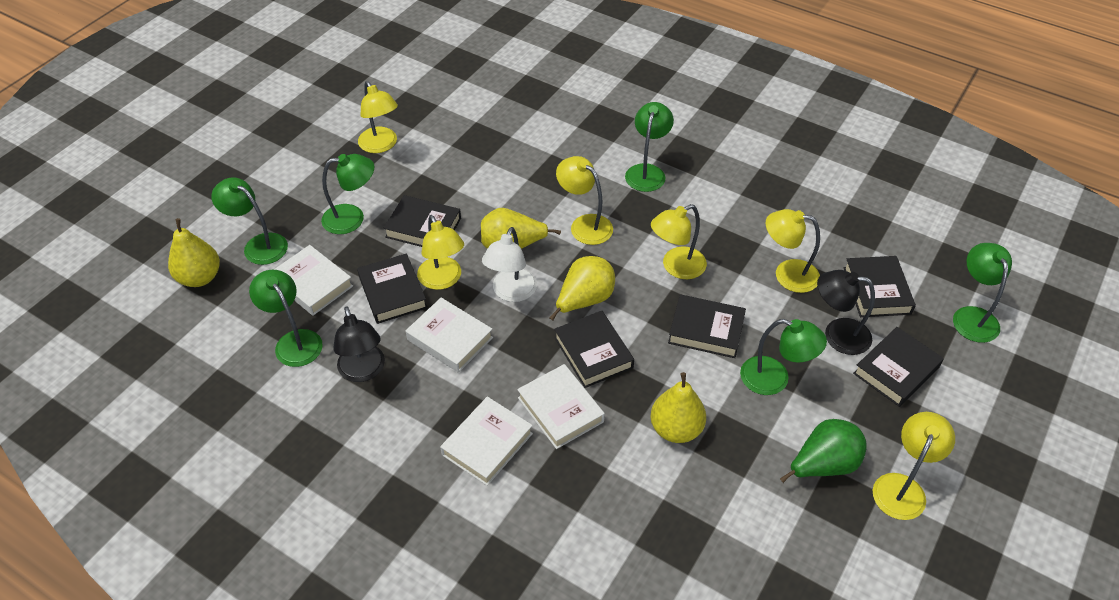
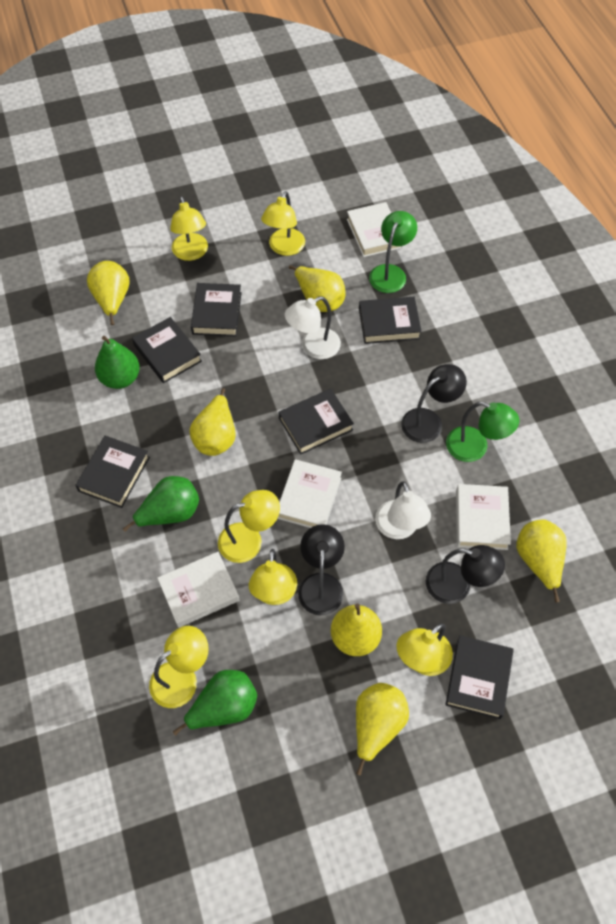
black lamp: 2 -> 3
green lamp: 6 -> 2
green pear: 1 -> 3
white lamp: 1 -> 2
yellow pear: 4 -> 6

